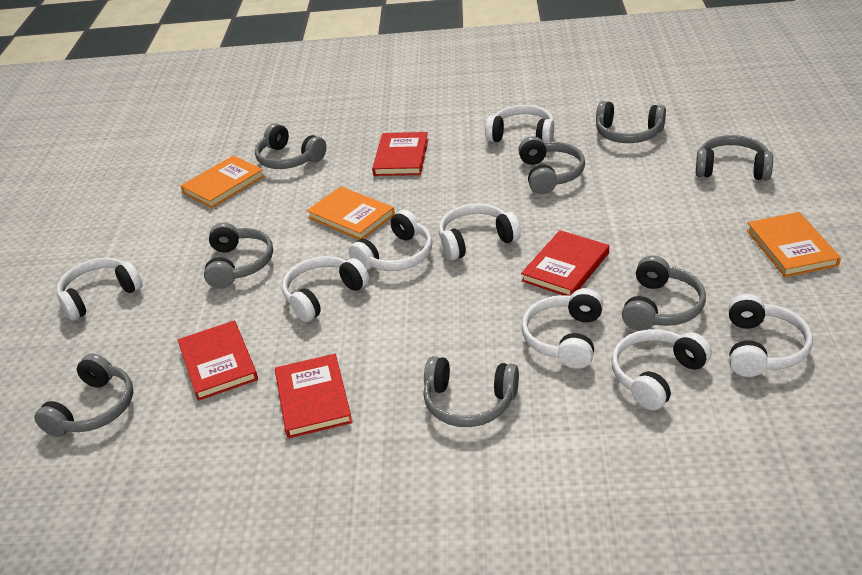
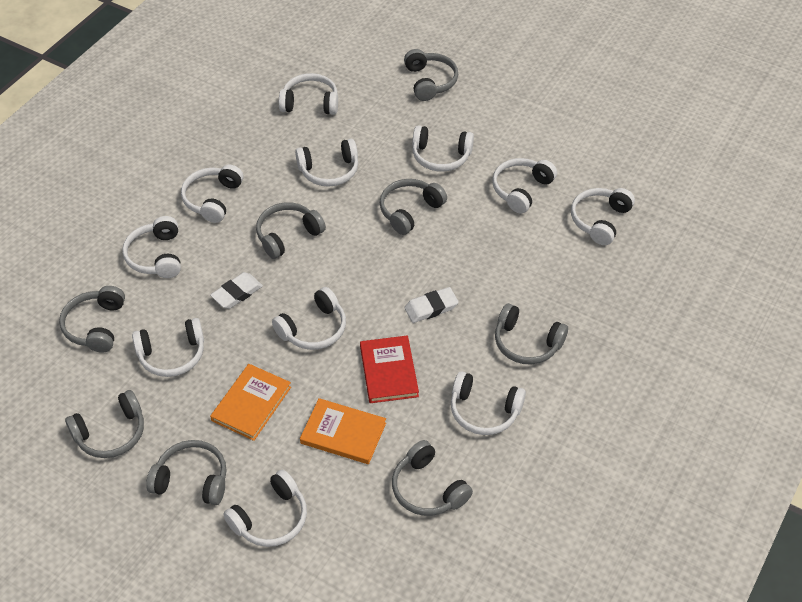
orange book: 3 -> 2
red book: 4 -> 1
white eraser: 0 -> 2
white headphones: 8 -> 11

